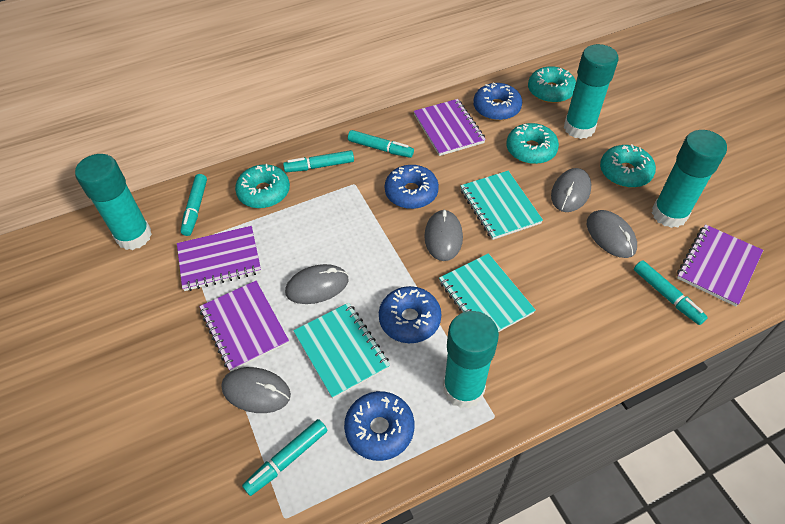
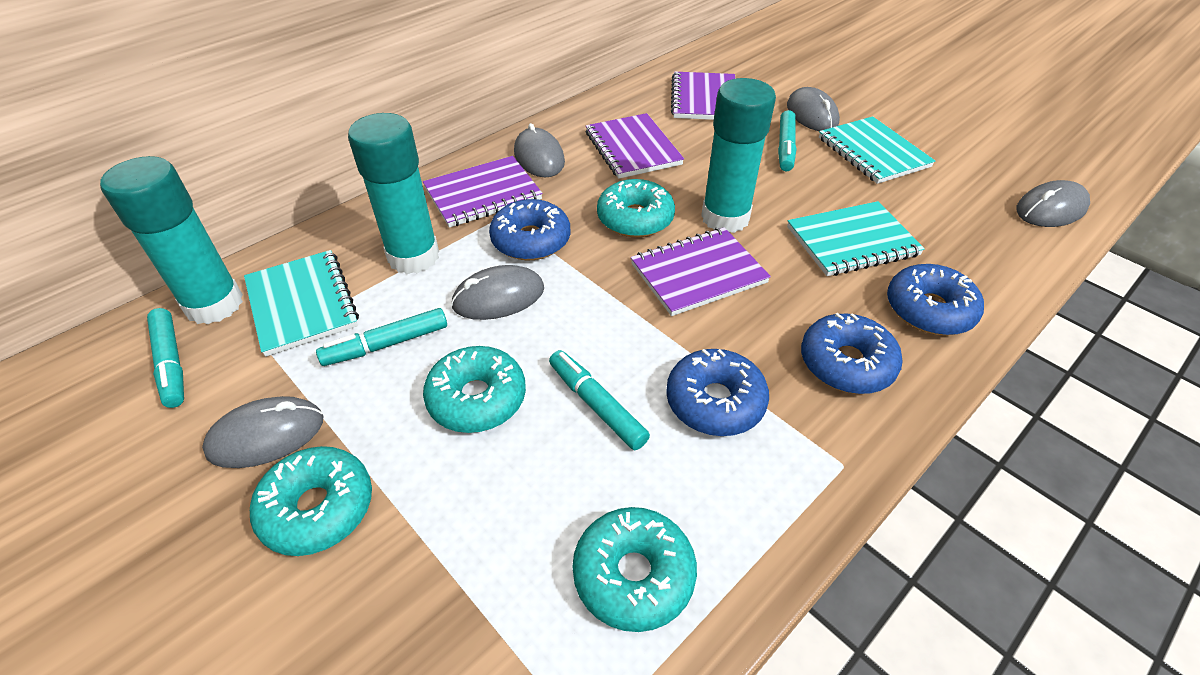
turquoise glue stick: 4 -> 3
turquoise marker: 5 -> 4

